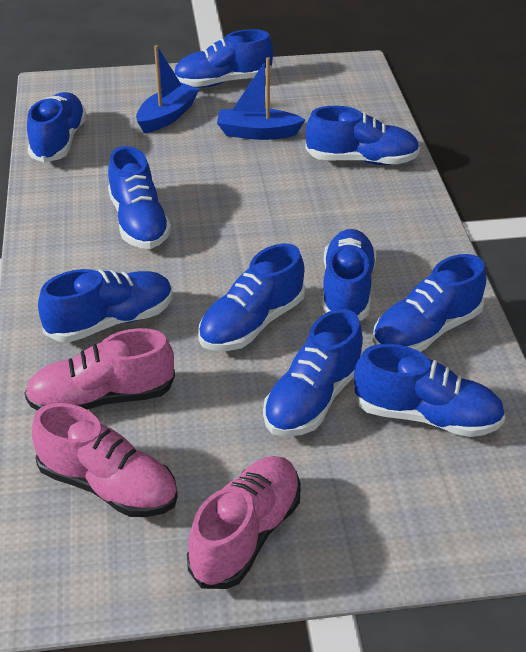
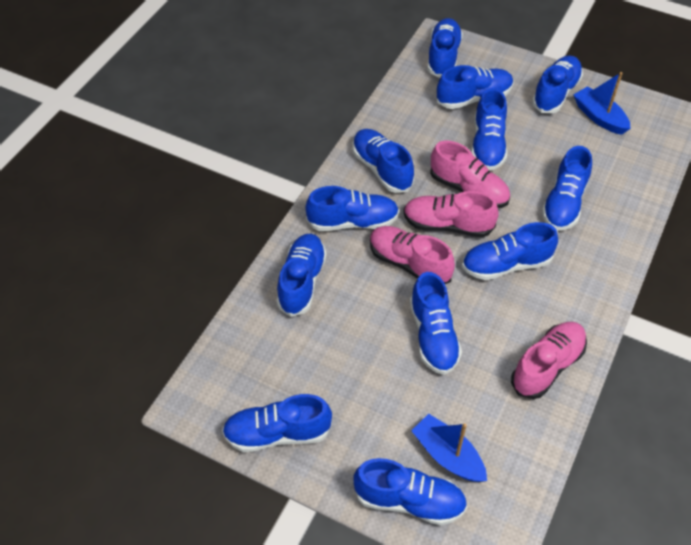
blue shoe: 10 -> 12
pink shoe: 3 -> 4

